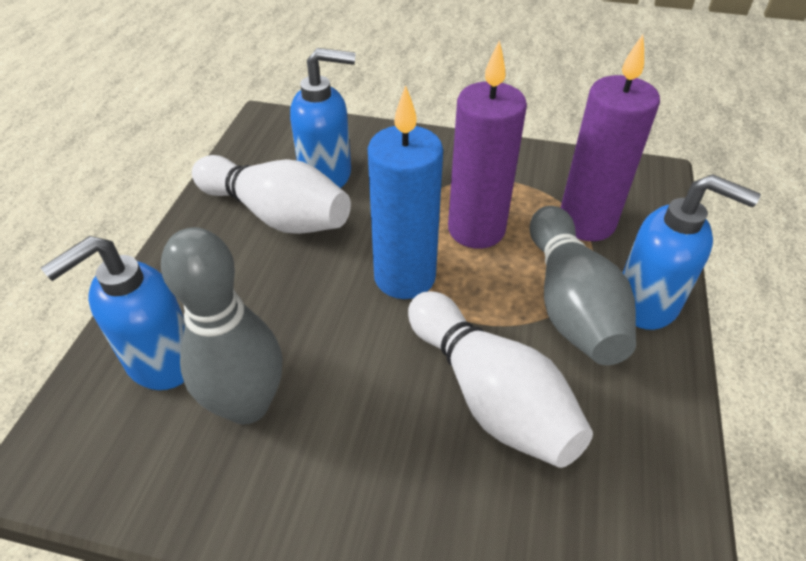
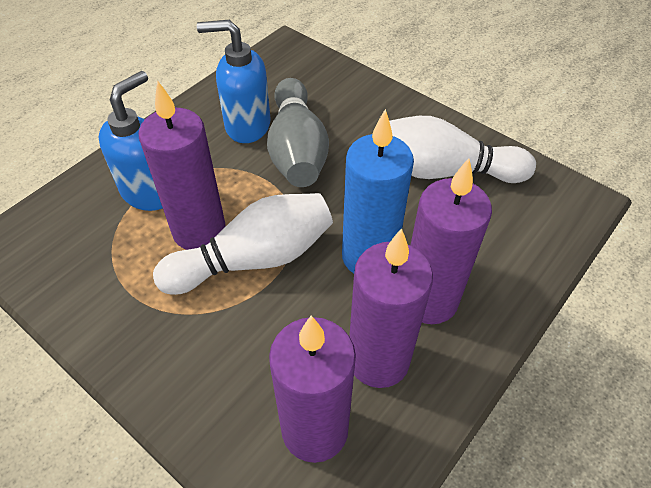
blue soap dispenser: 3 -> 2
grey bowling pin: 2 -> 1
purple candle: 2 -> 4

